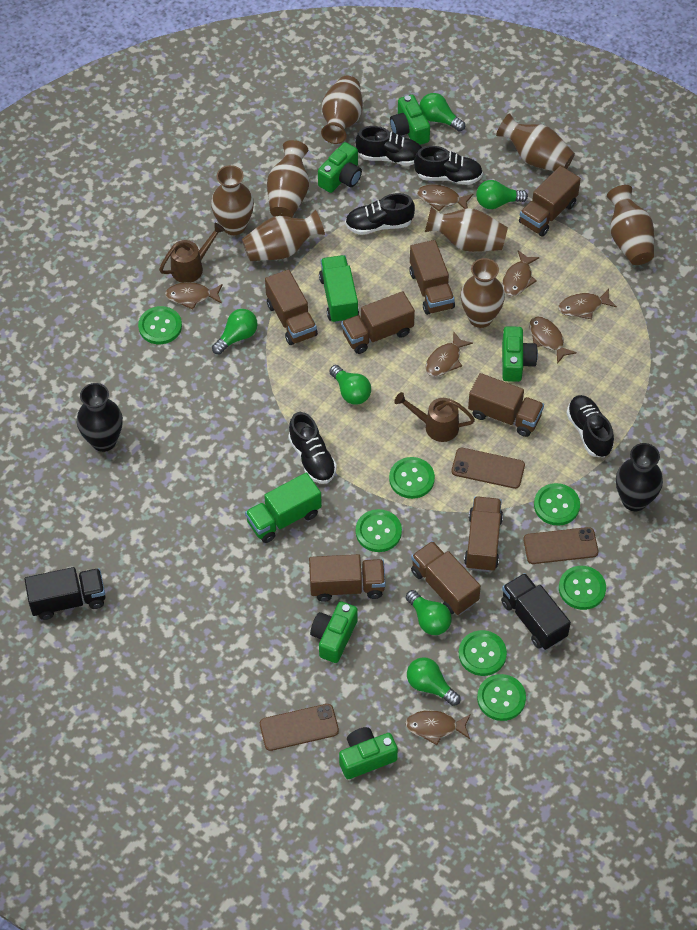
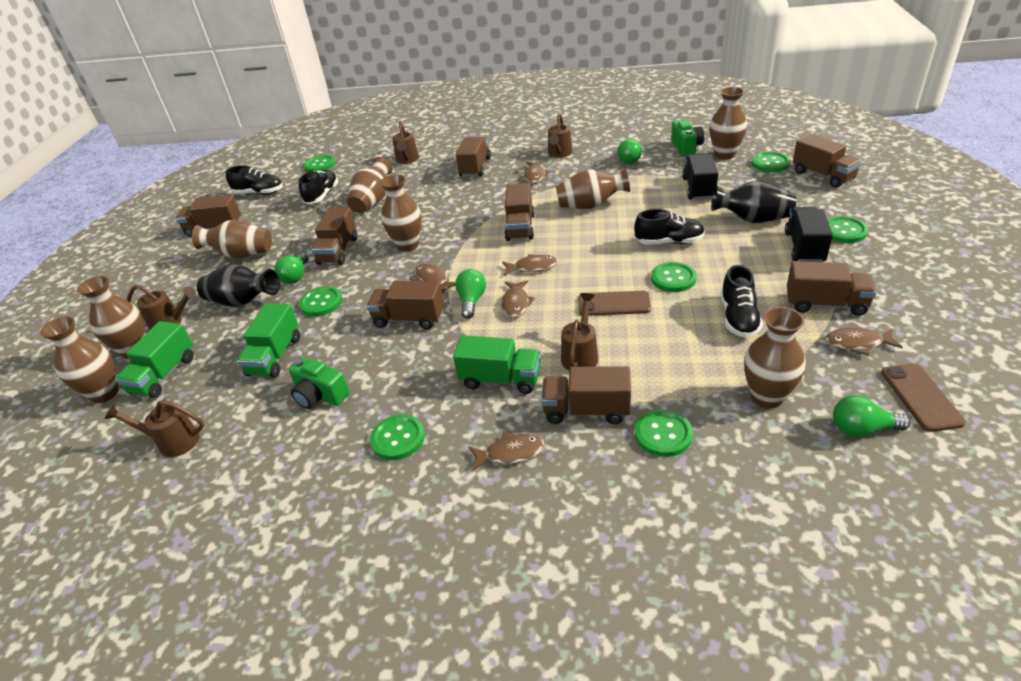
black shoe: 5 -> 4
brown fish: 7 -> 6
brown phone: 3 -> 2
brown watering can: 2 -> 5
green camera: 5 -> 2
green light bulb: 6 -> 4
green truck: 2 -> 3

